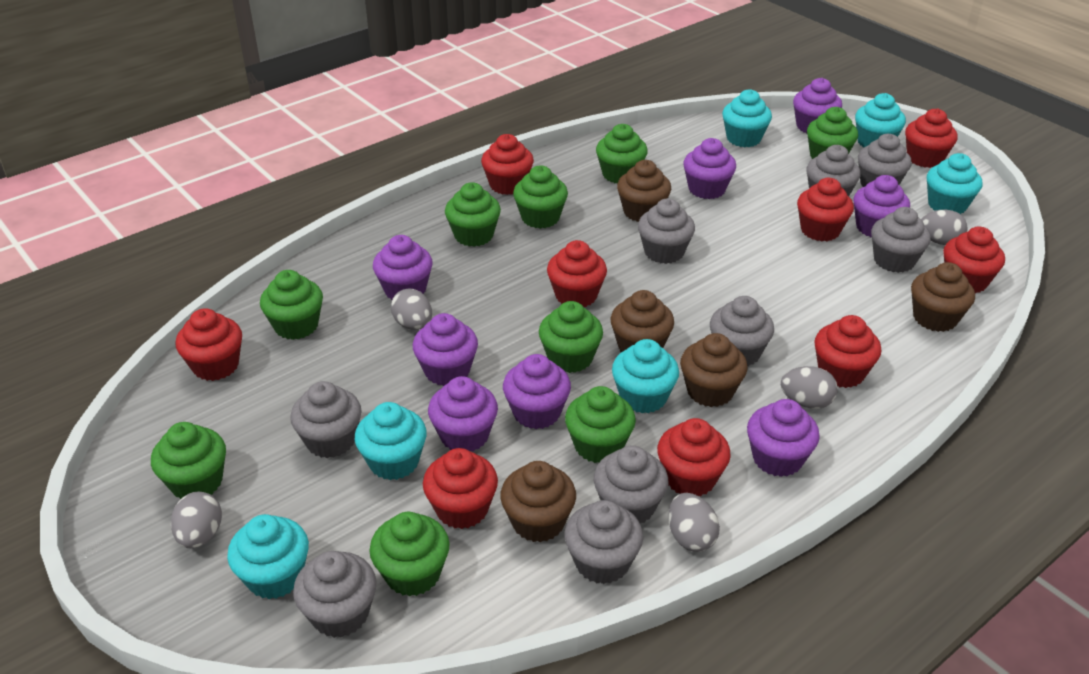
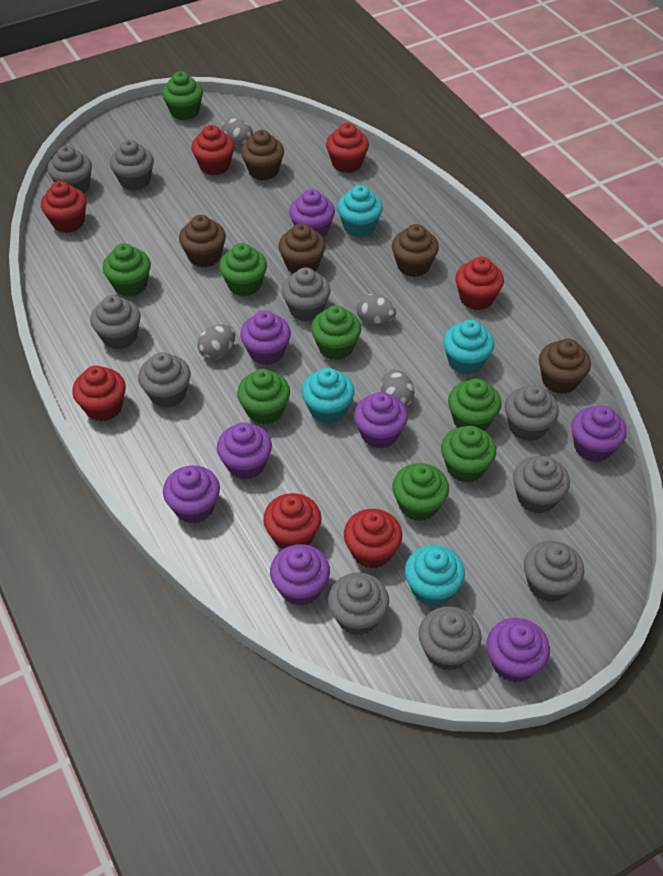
green cupcake: 9 -> 8
grey cupcake: 9 -> 10
grey egg: 5 -> 4
red cupcake: 9 -> 7
turquoise cupcake: 6 -> 4

